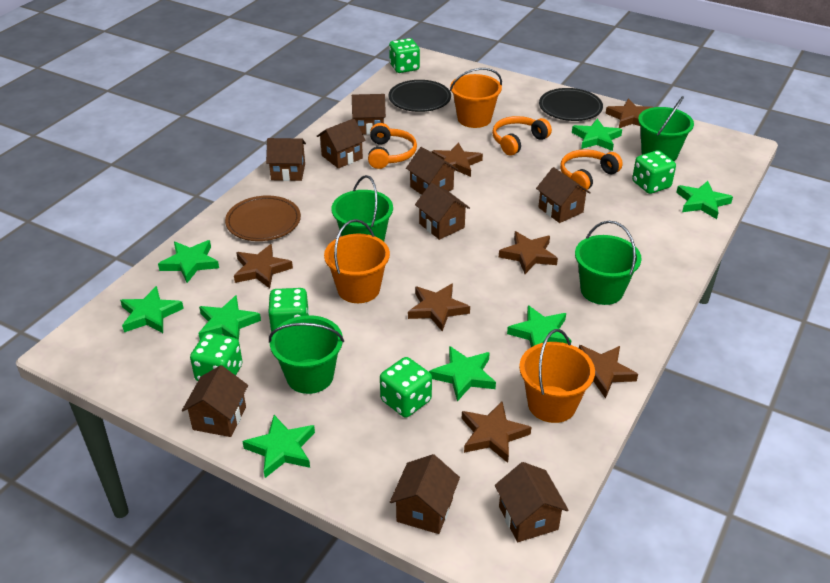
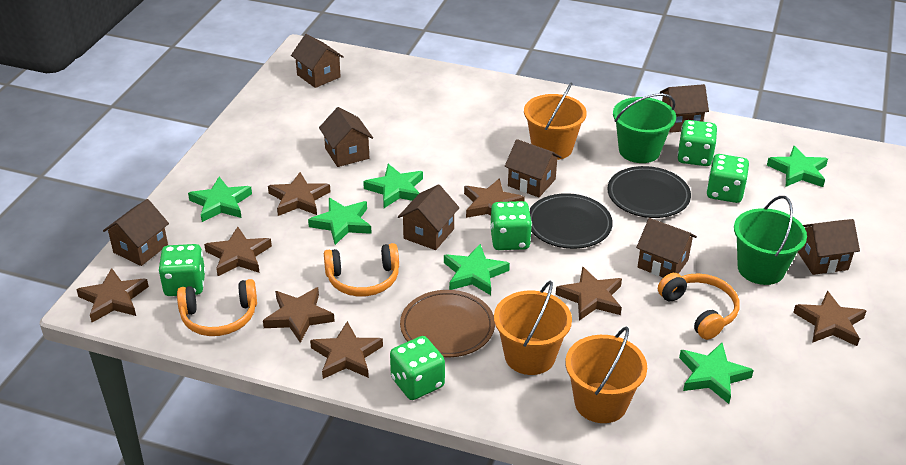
brown house: 9 -> 8
brown star: 7 -> 8
green bucket: 4 -> 2
green star: 8 -> 6

